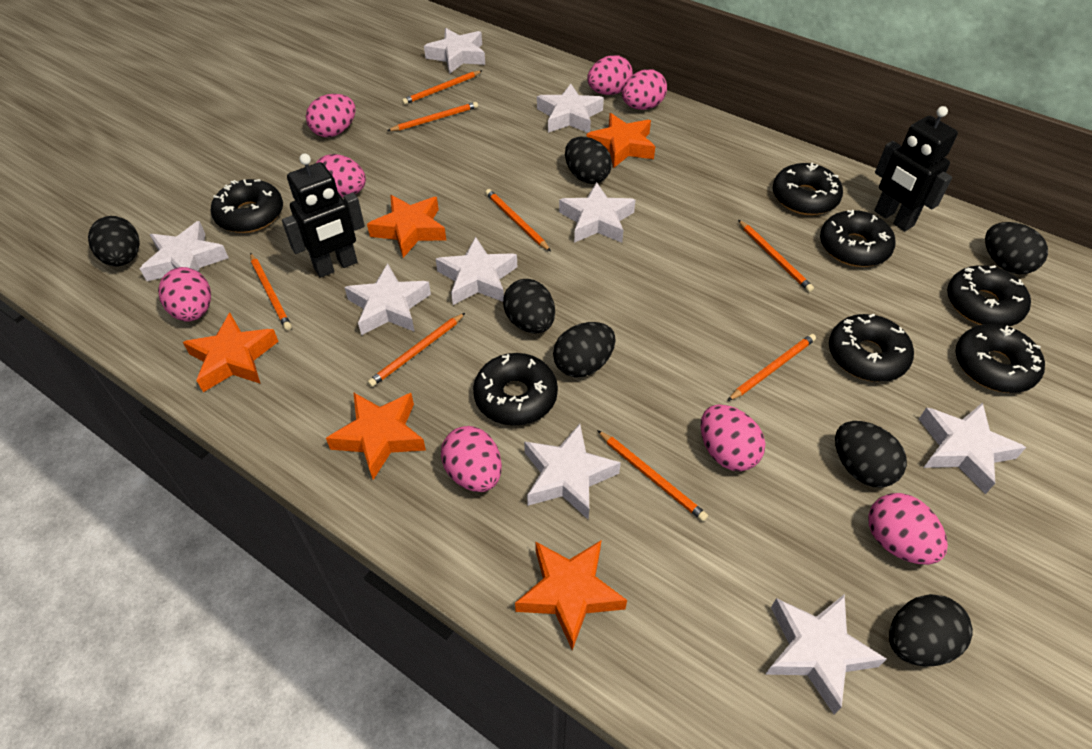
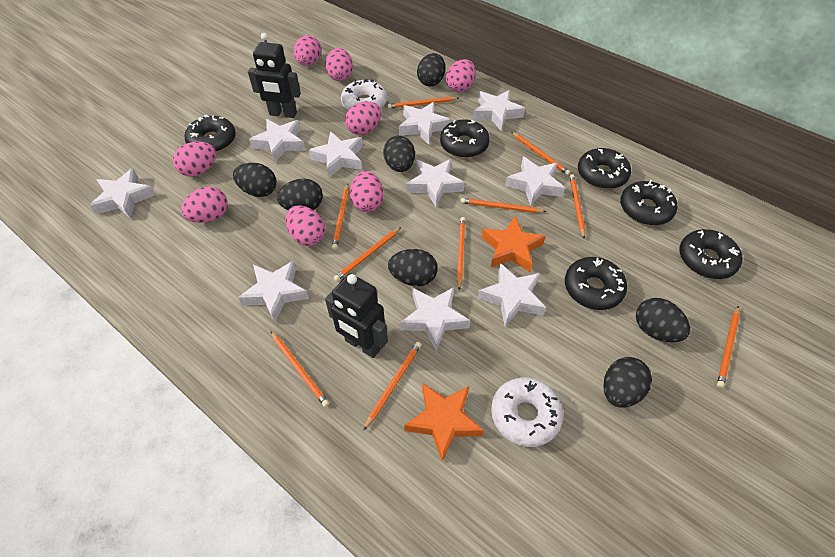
black donut: 7 -> 6
orange pencil: 8 -> 10
orange star: 5 -> 2
white donut: 0 -> 2
white star: 9 -> 10

